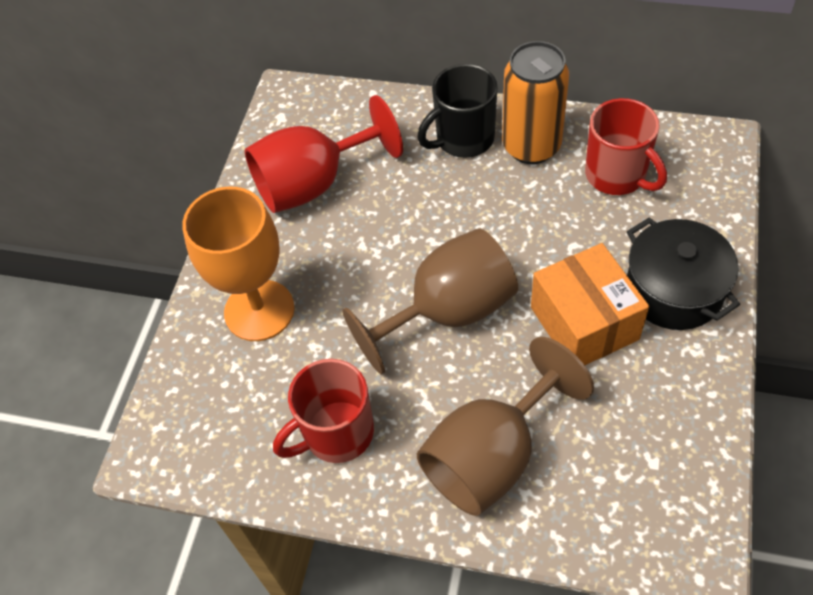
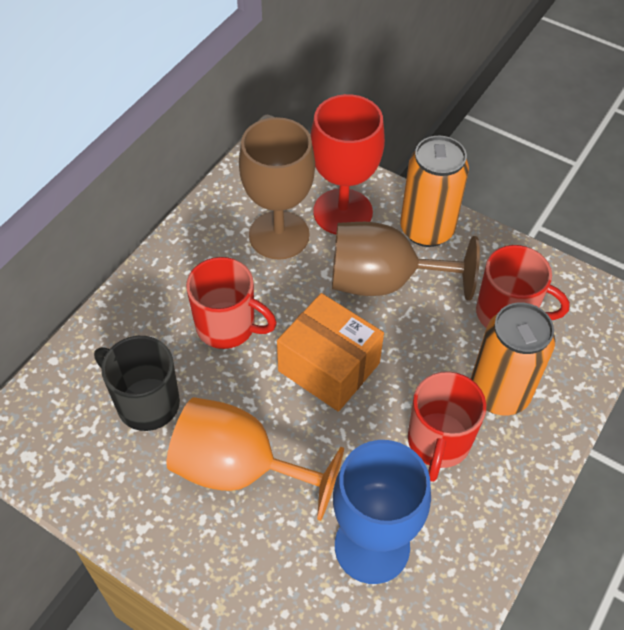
black pot: 1 -> 0
blue goblet: 0 -> 1
orange can: 1 -> 2
red mug: 2 -> 3

